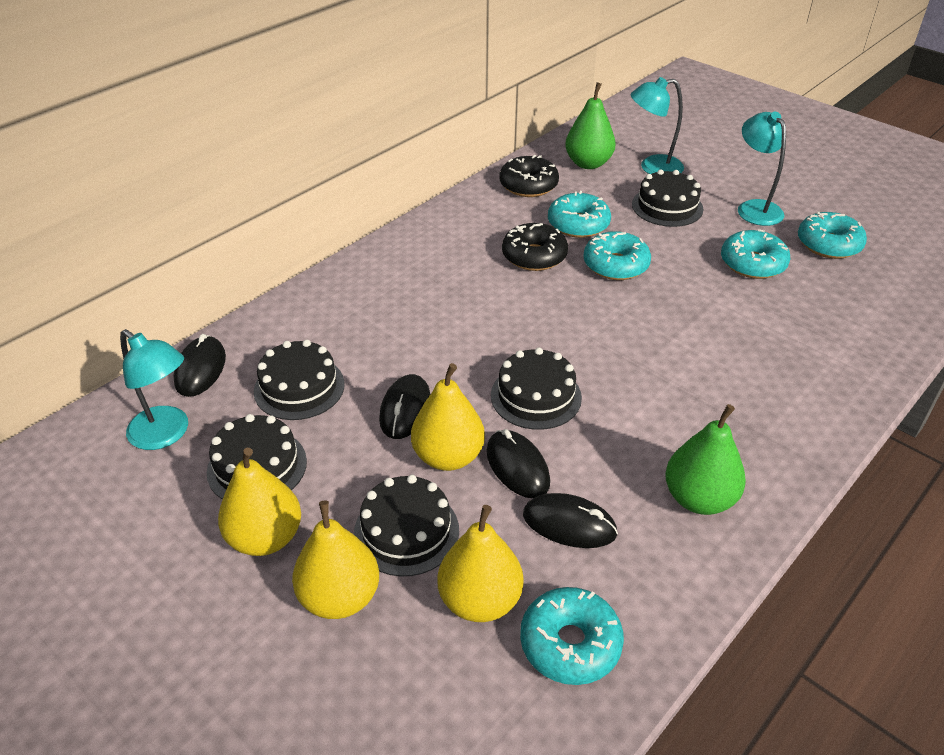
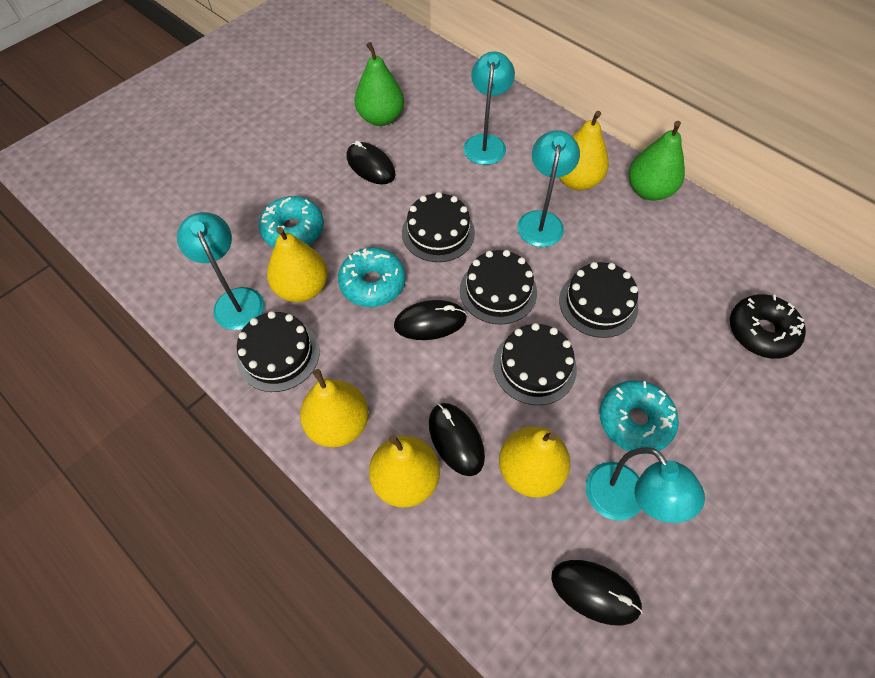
black donut: 2 -> 1
turquoise donut: 5 -> 3
turquoise lamp: 3 -> 4
yellow pear: 4 -> 5

